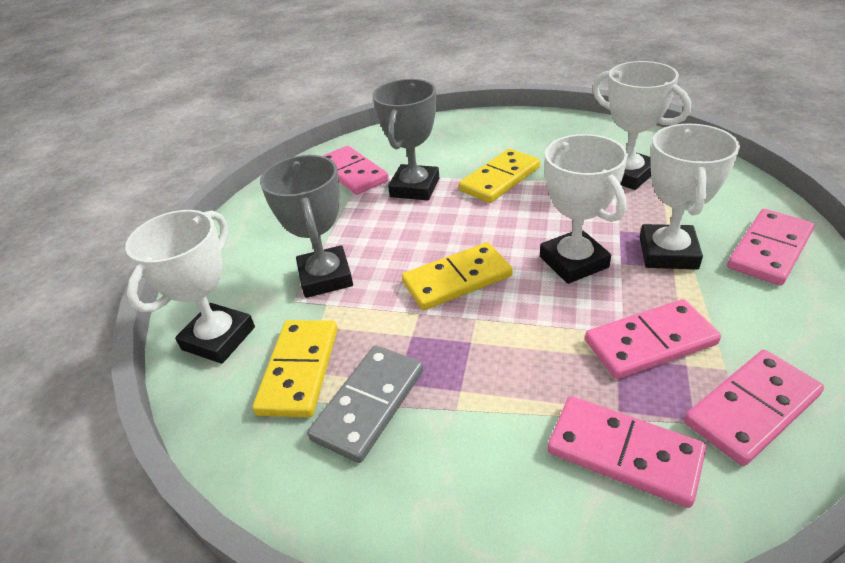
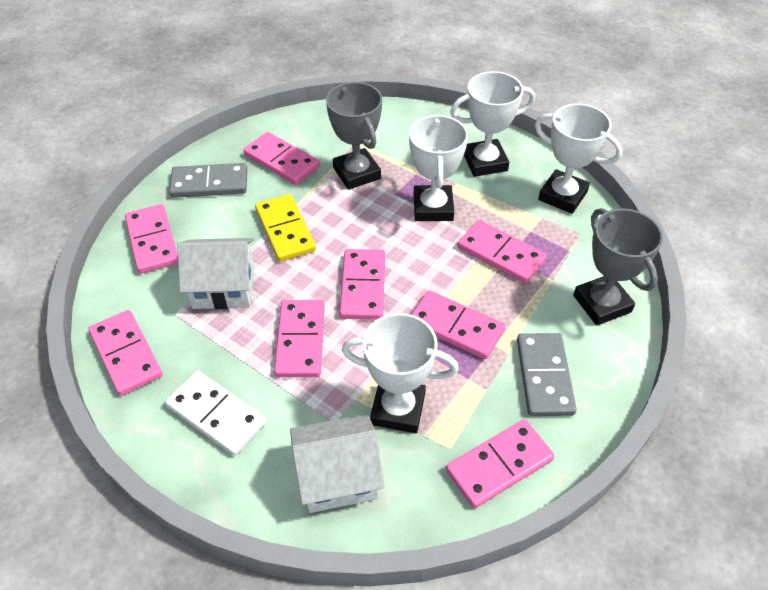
grey domino: 1 -> 2
pink domino: 5 -> 8
white domino: 0 -> 1
white house: 0 -> 2
yellow domino: 3 -> 1

